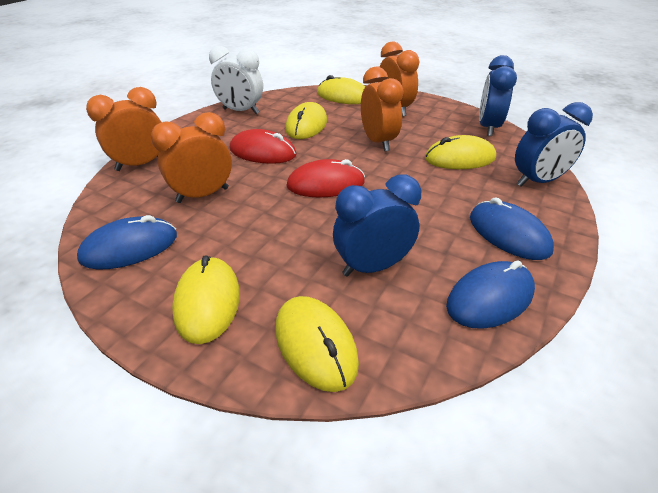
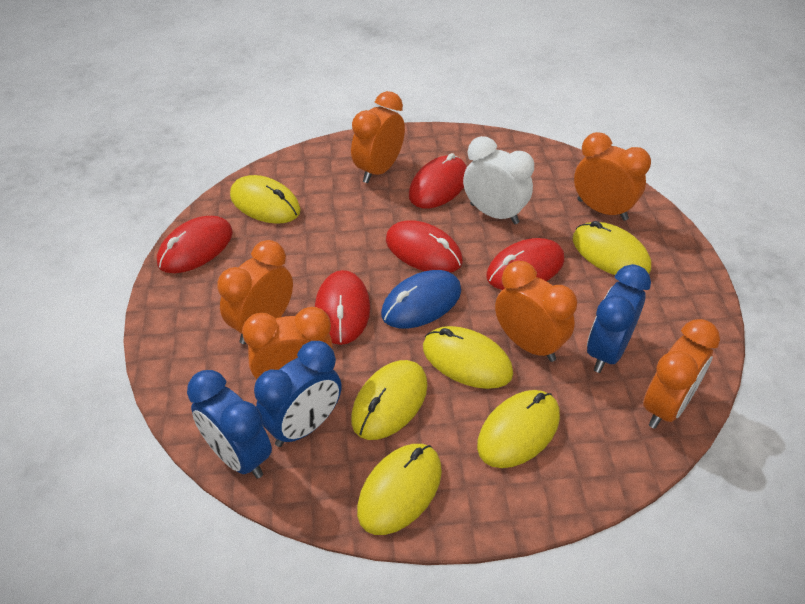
blue mouse: 3 -> 1
orange clock: 4 -> 6
red mouse: 2 -> 5
yellow mouse: 5 -> 6

